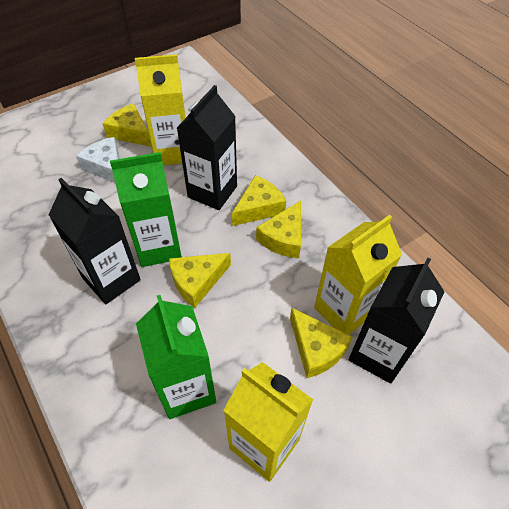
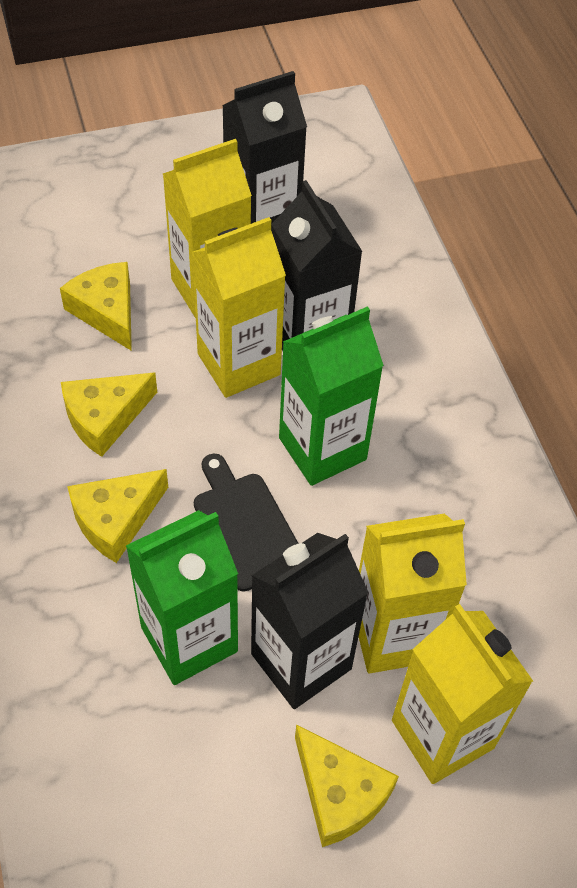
black cutting board: 0 -> 1
white cheese: 1 -> 0
yellow carton: 3 -> 4
yellow cheese: 5 -> 4

